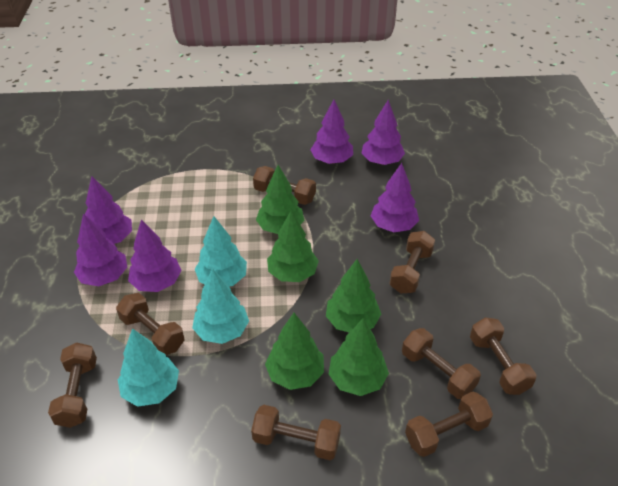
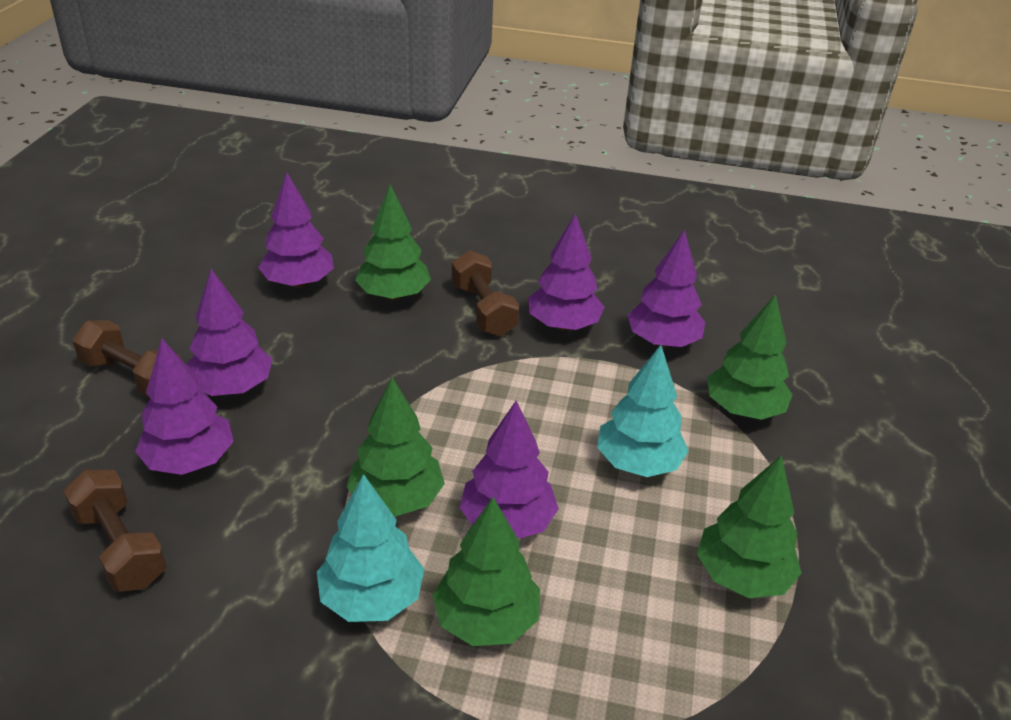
brown dumbbell: 8 -> 3
turquoise tree: 3 -> 2

